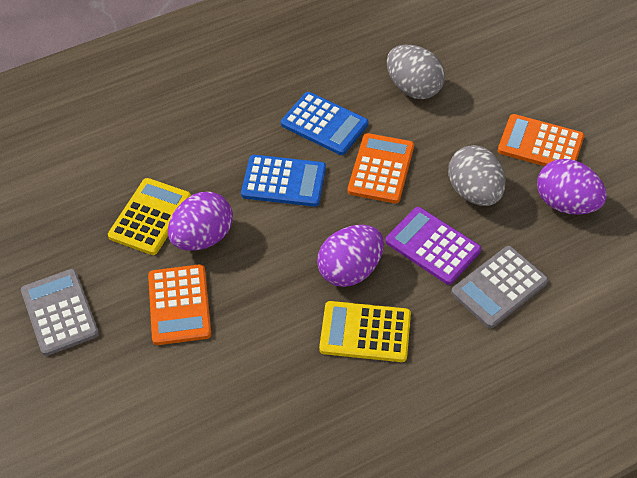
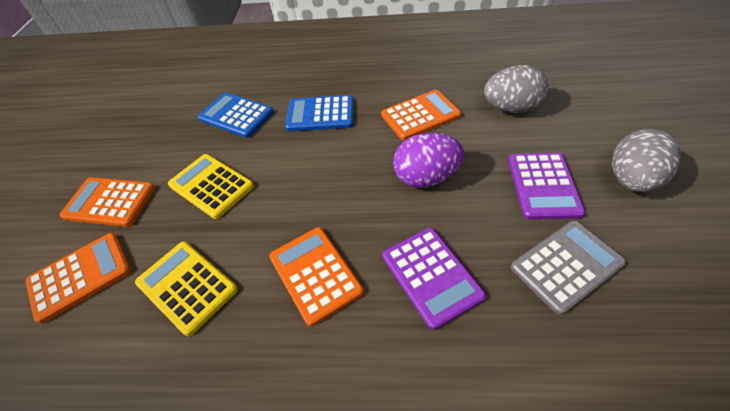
grey calculator: 2 -> 1
orange calculator: 3 -> 4
purple calculator: 1 -> 2
purple egg: 3 -> 1

